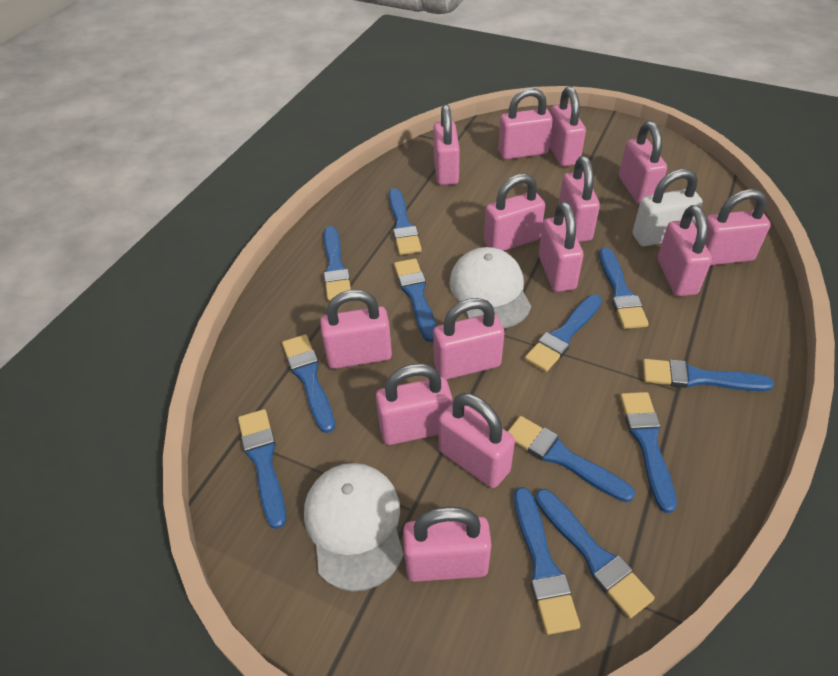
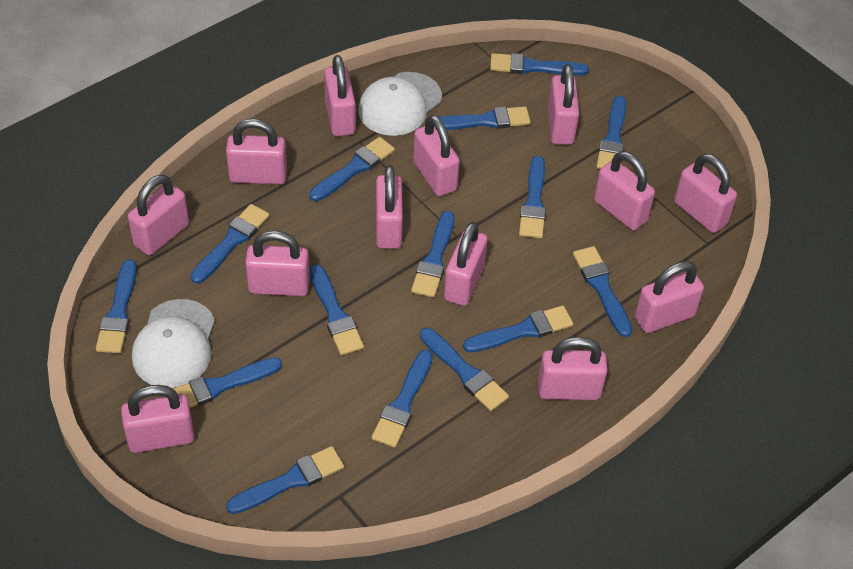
blue brush: 12 -> 15
pink padlock: 14 -> 13
white padlock: 1 -> 0

